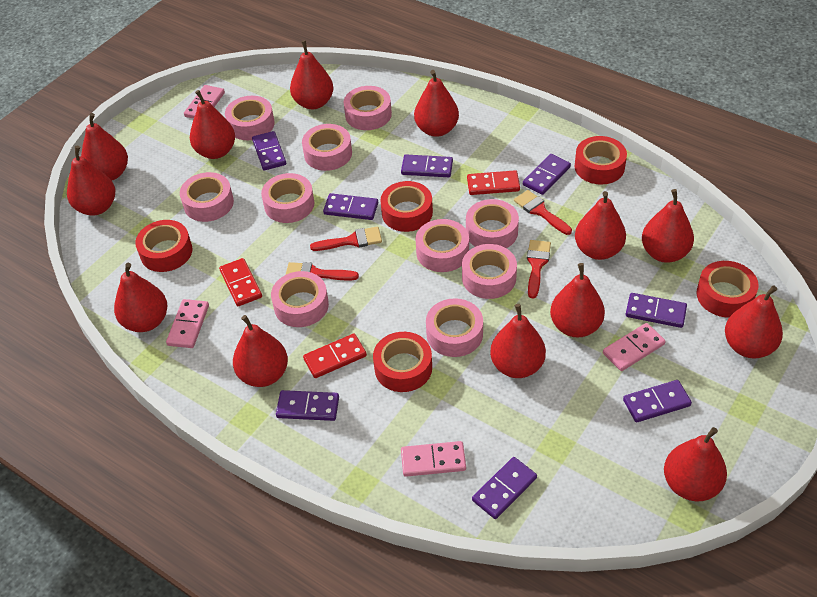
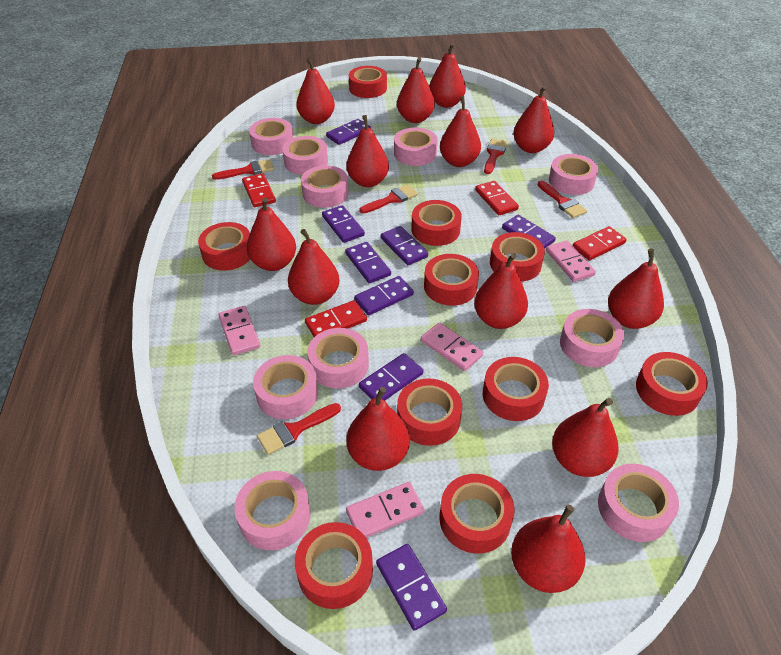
red brush: 4 -> 5
red domino: 3 -> 4
red tape: 5 -> 10

